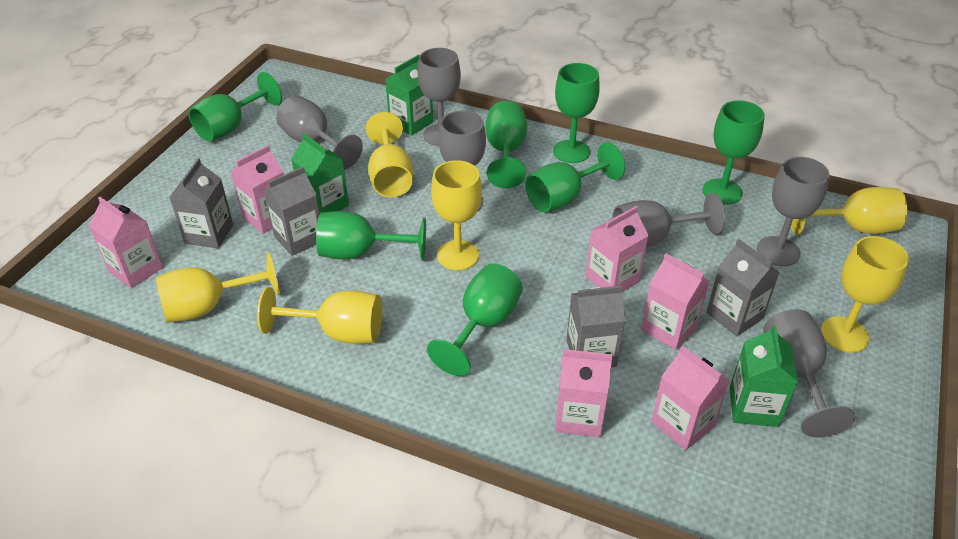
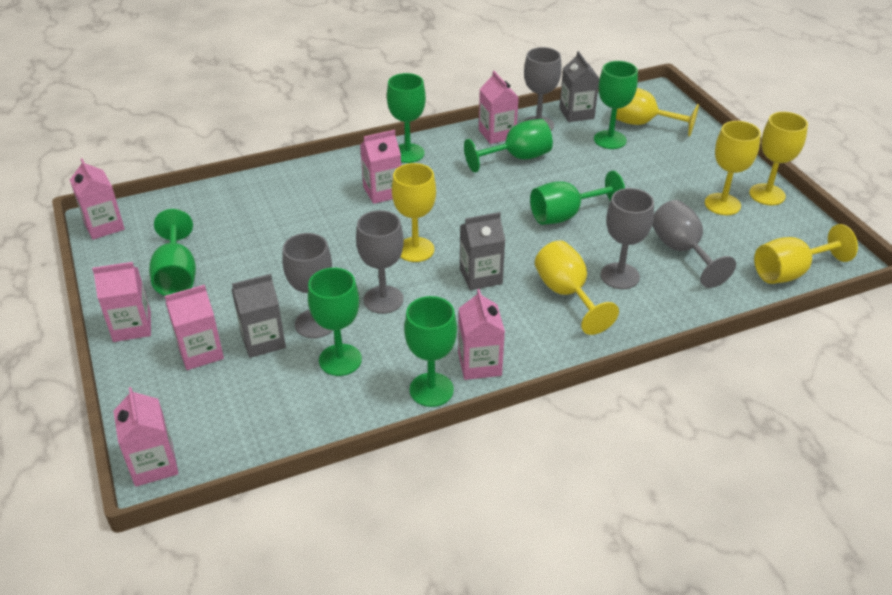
green carton: 3 -> 0
grey carton: 4 -> 3
grey goblet: 6 -> 5
pink carton: 6 -> 7

